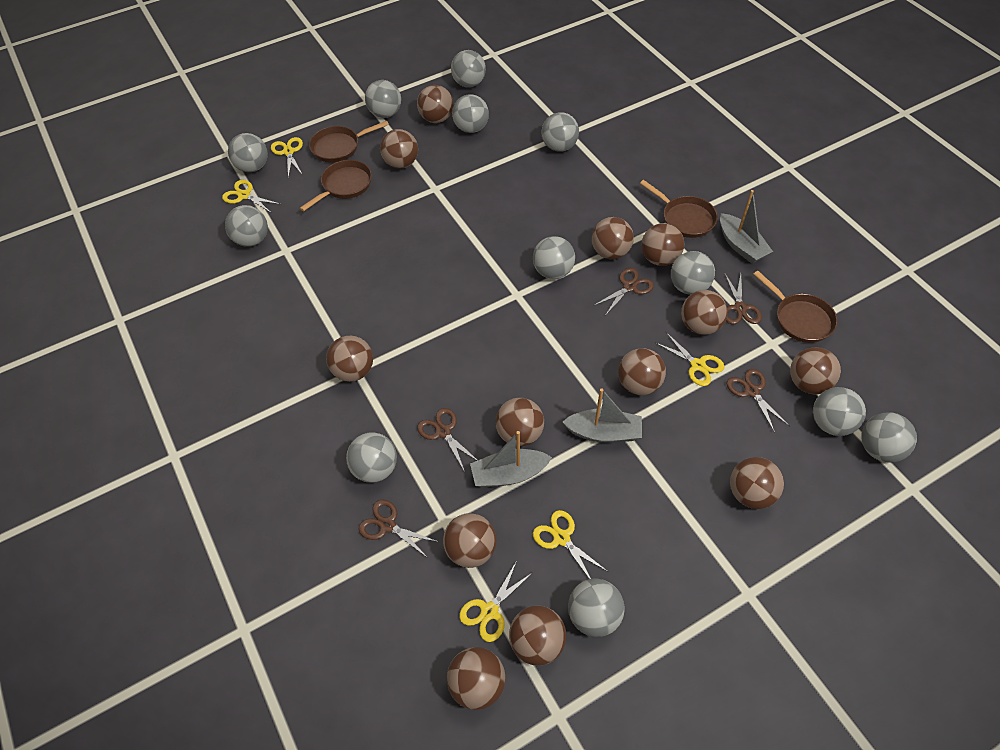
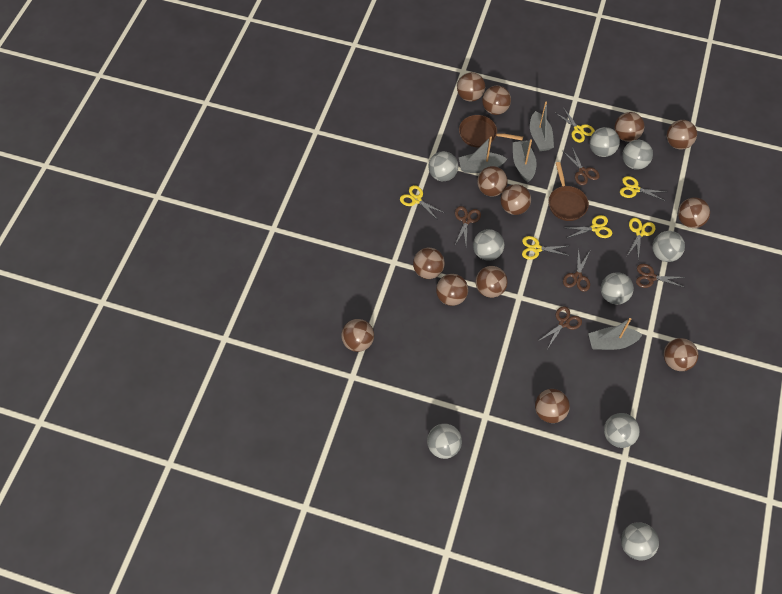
brown pan: 4 -> 2
grey ball: 12 -> 9
grey boat: 3 -> 4
yellow scissors: 5 -> 6

